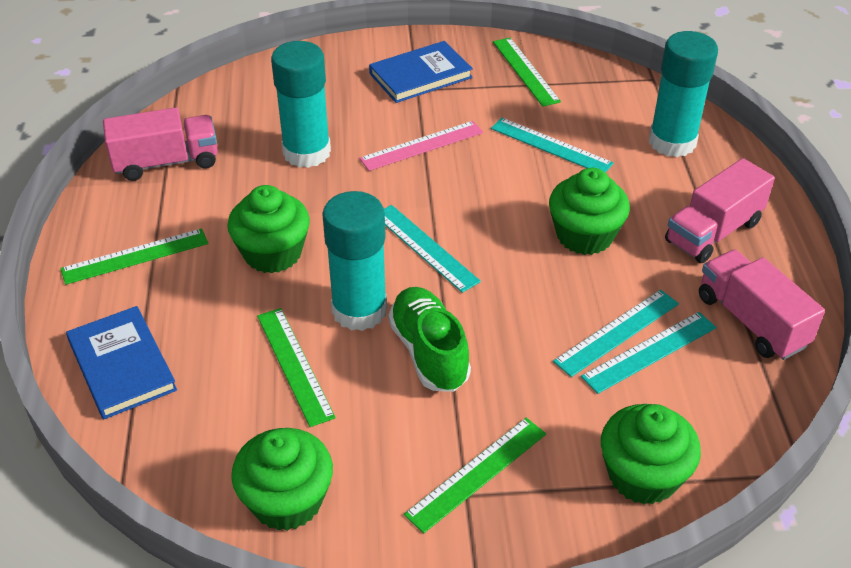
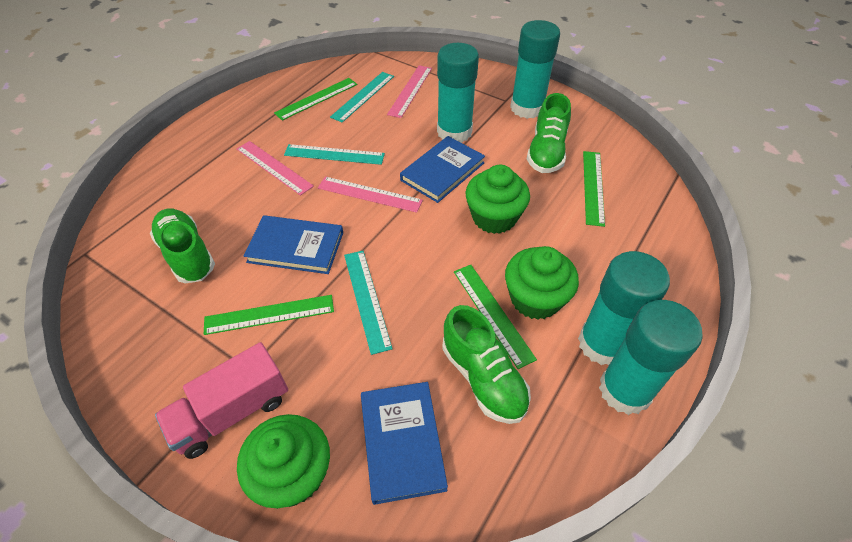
blue book: 2 -> 3
green cupcake: 4 -> 3
green shoe: 1 -> 3
pink ruler: 1 -> 3
pink truck: 3 -> 1
turquoise glue stick: 3 -> 4
turquoise ruler: 4 -> 3

